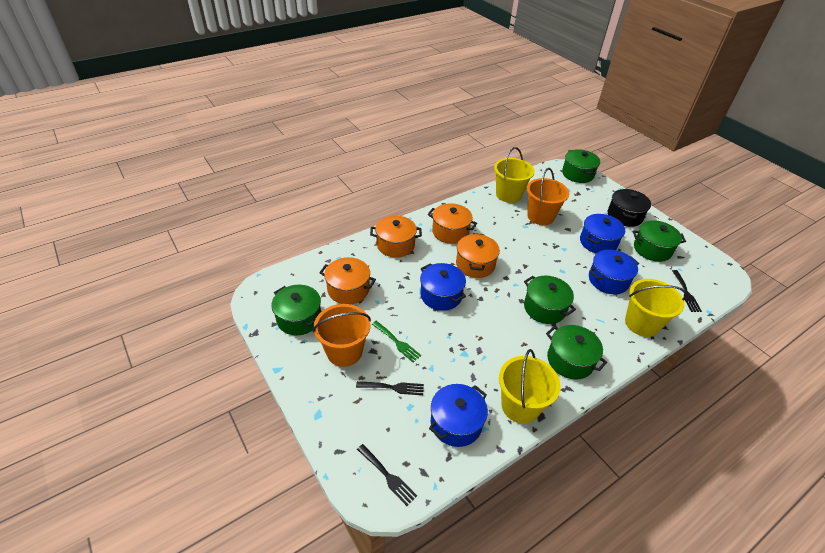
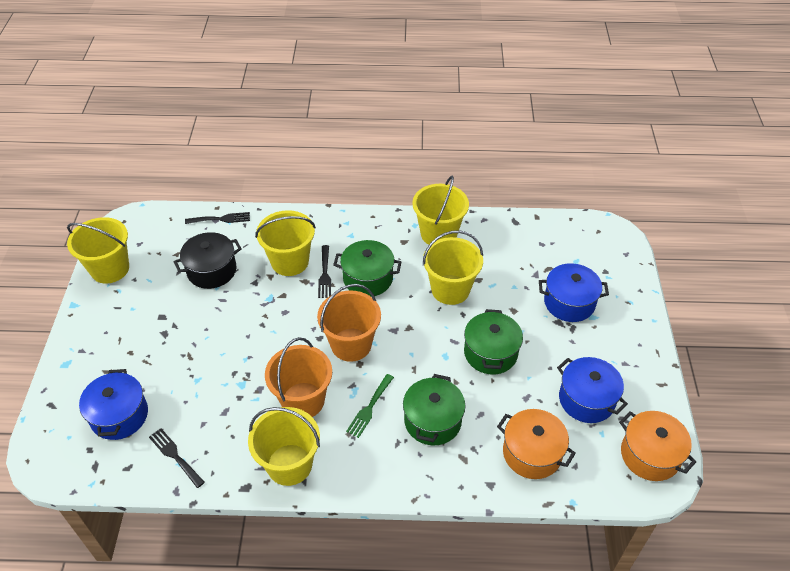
blue pot: 4 -> 3
green pot: 5 -> 3
orange pot: 4 -> 2
yellow bucket: 3 -> 5

